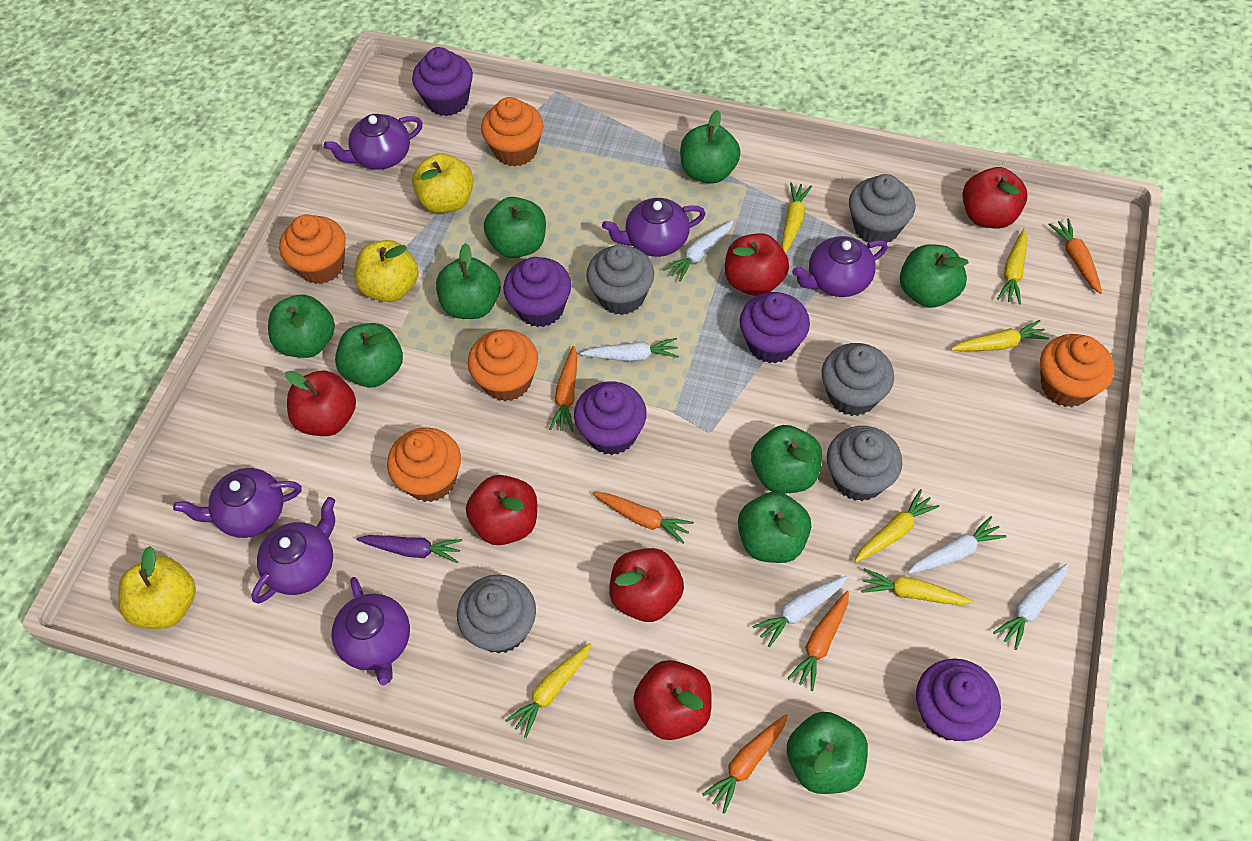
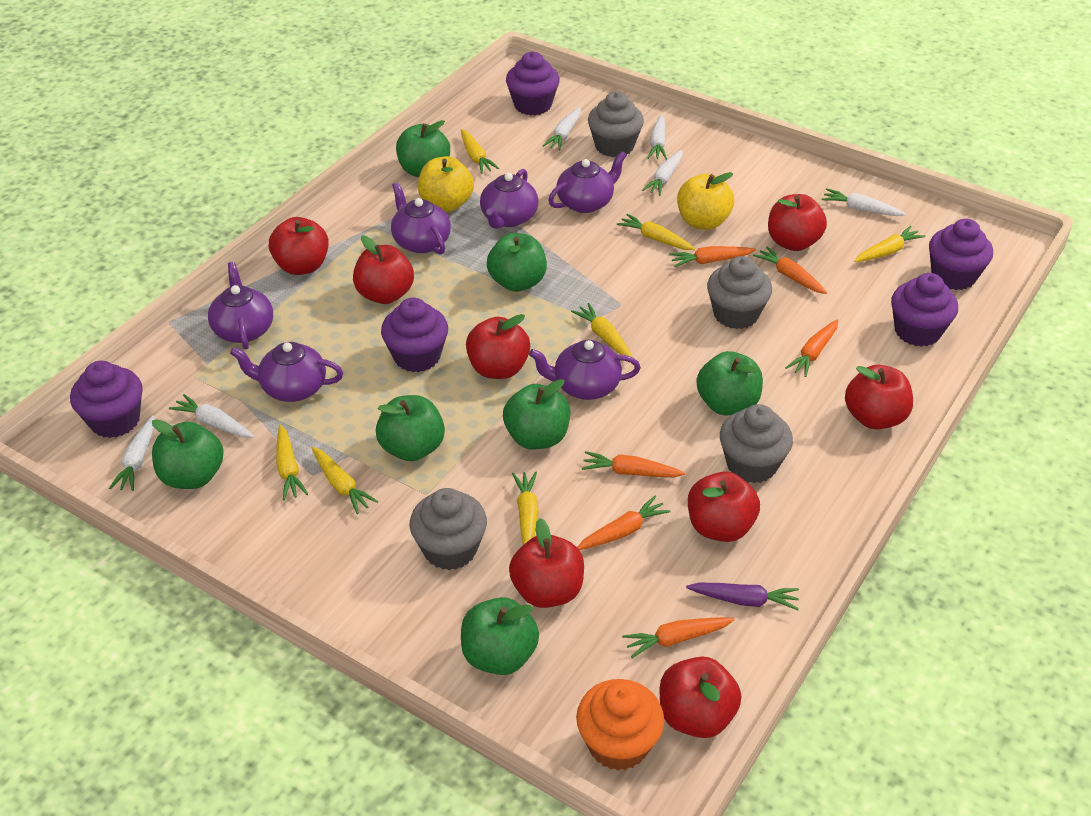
green apple: 9 -> 7
grey cupcake: 5 -> 4
orange carrot: 5 -> 6
orange cupcake: 5 -> 1
red apple: 6 -> 8
white carrot: 5 -> 6
yellow apple: 3 -> 2
yellow carrot: 6 -> 7

